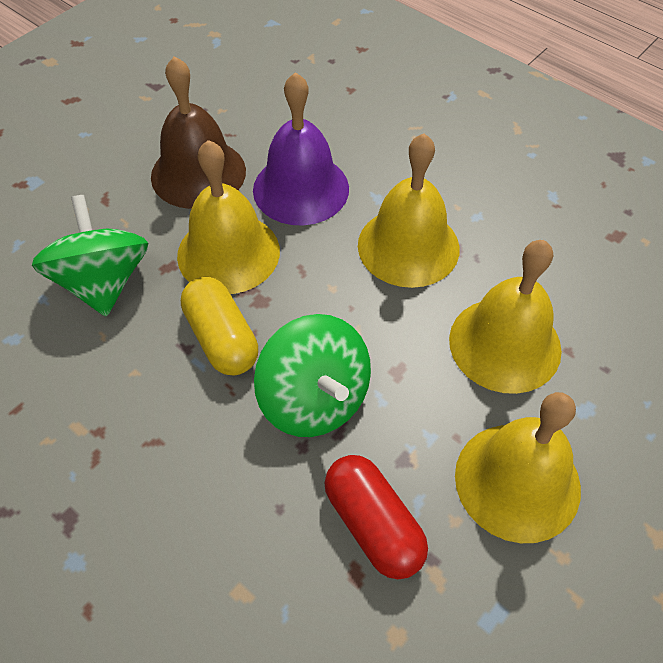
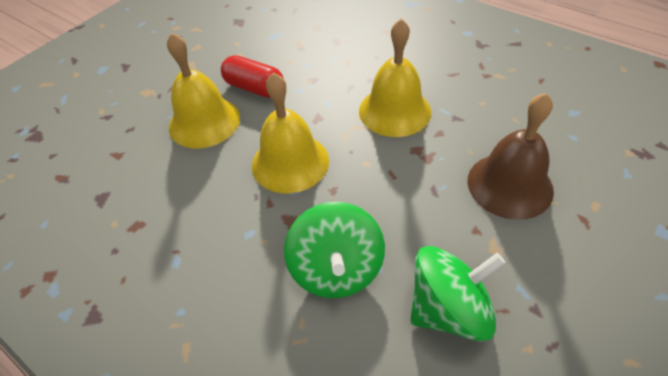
purple bell: 1 -> 0
yellow bell: 4 -> 3
yellow capsule: 1 -> 0

